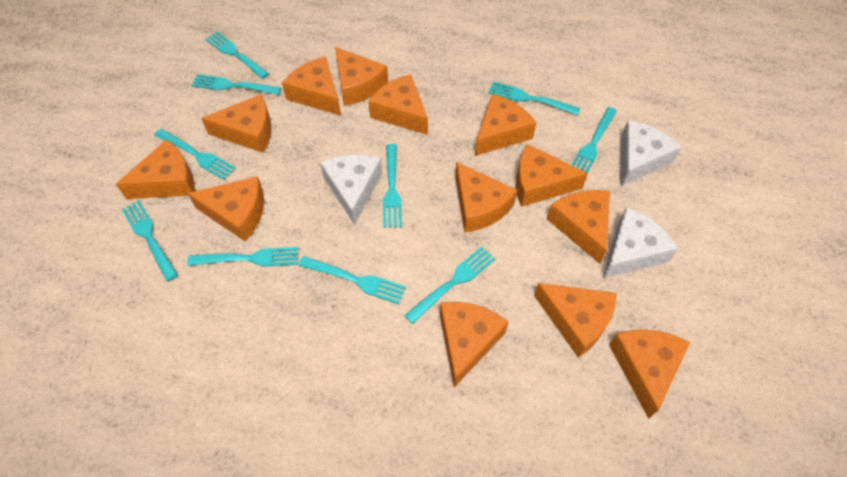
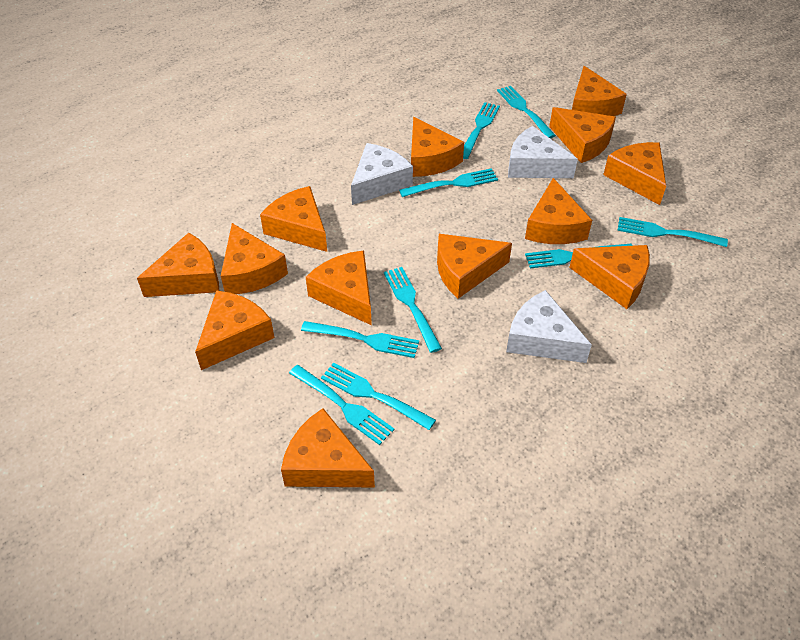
turquoise fork: 10 -> 9

